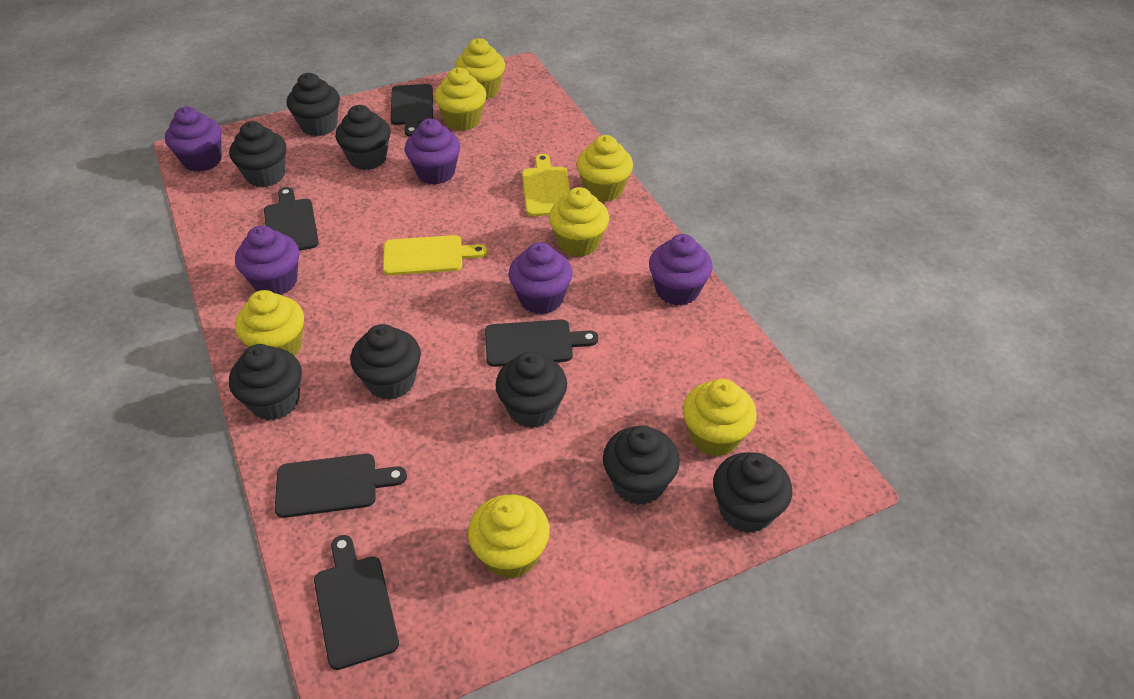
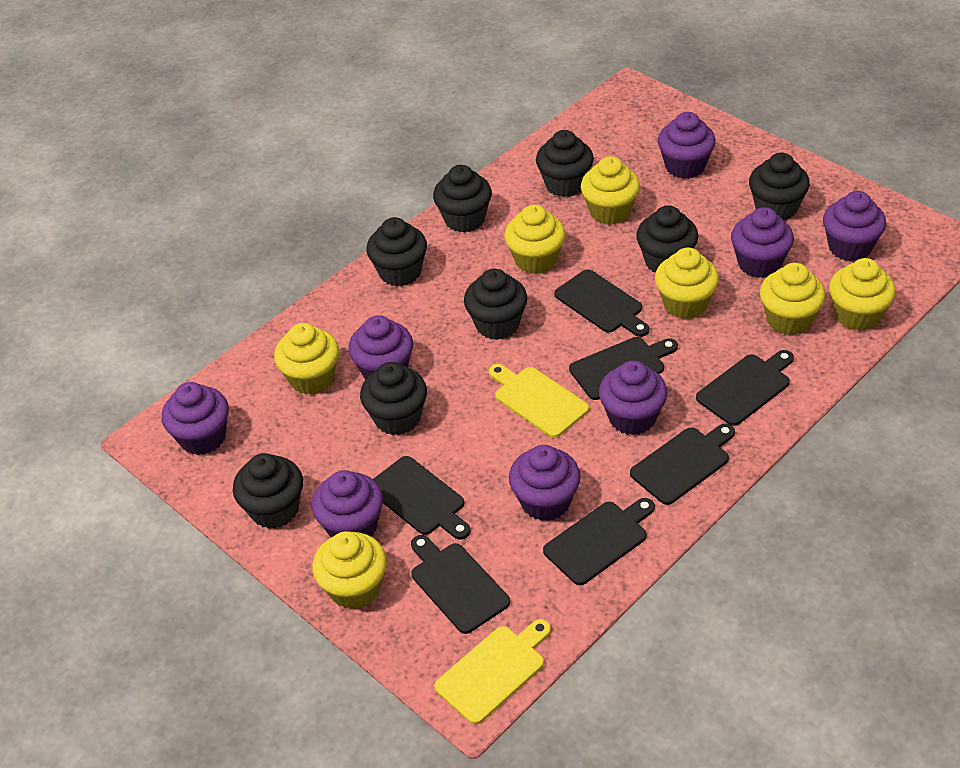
black cutting board: 5 -> 7
purple cupcake: 5 -> 8

